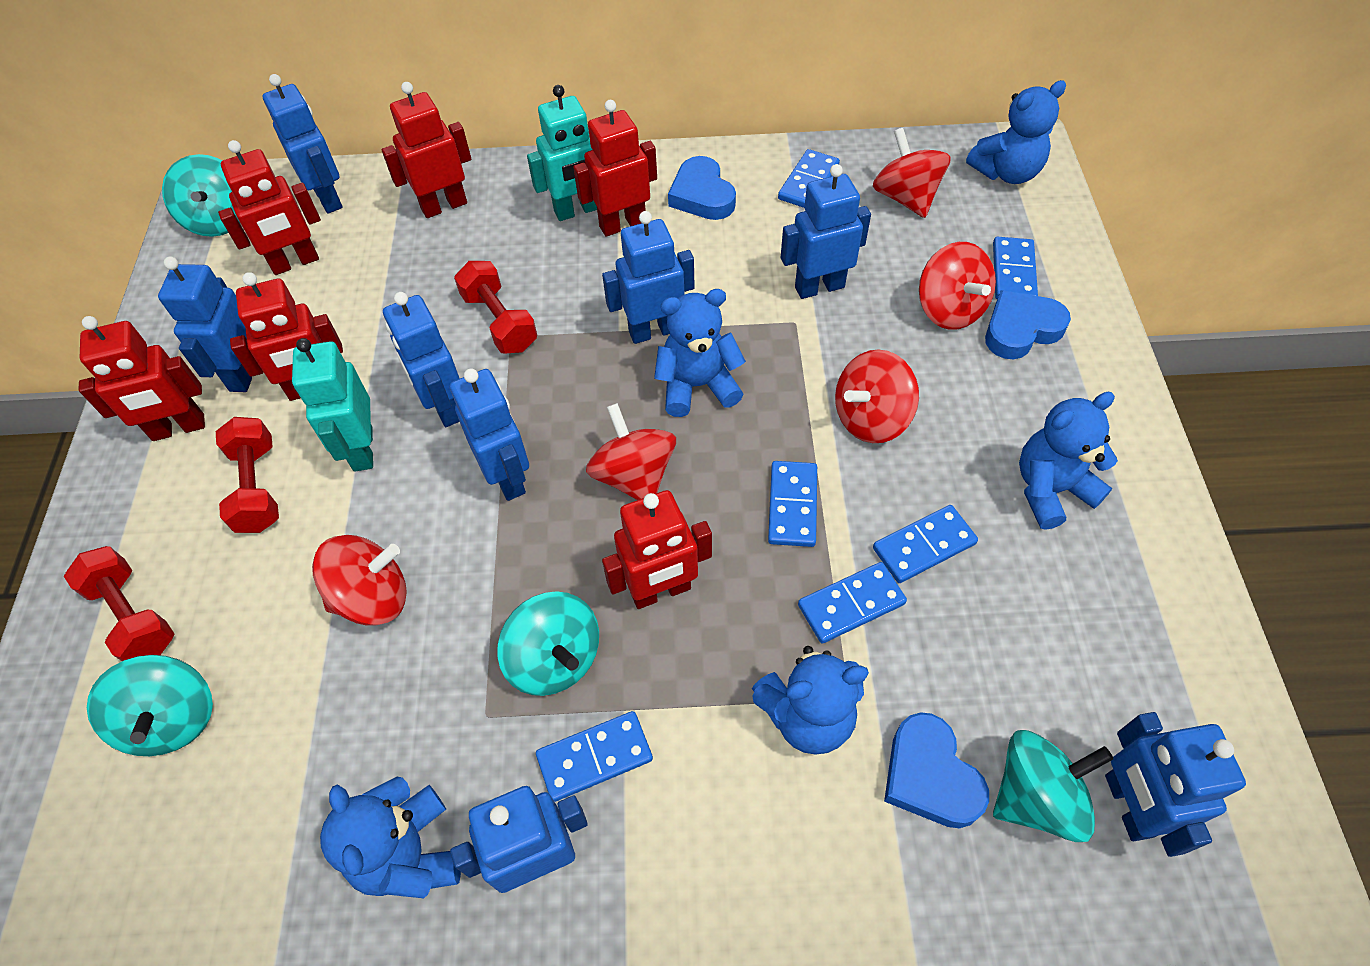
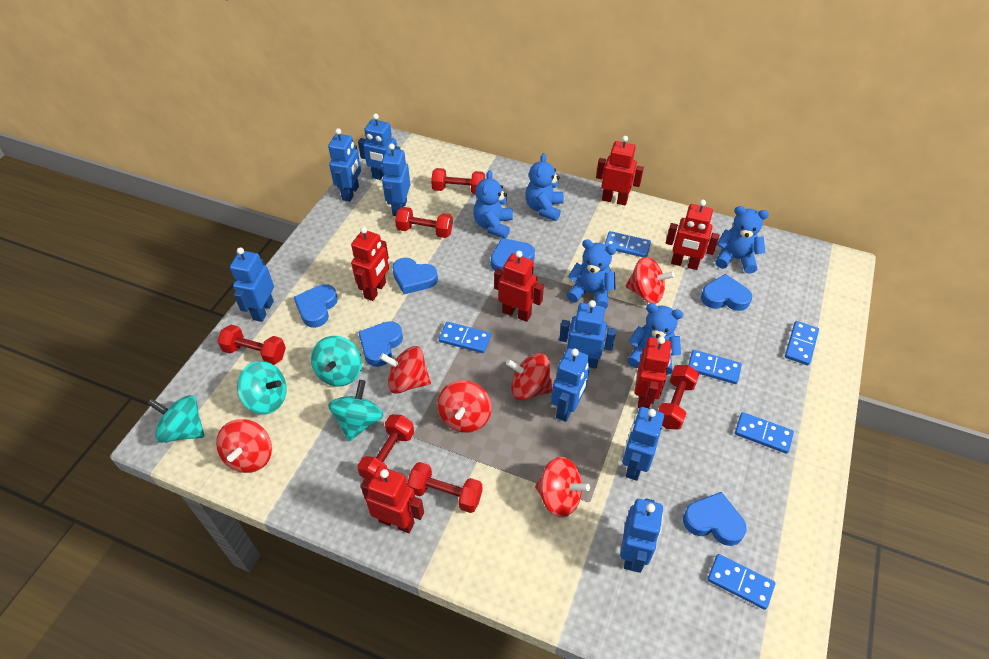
blue heart: 3 -> 6
red dumbbell: 3 -> 6
red spinning top: 5 -> 6
turquoise robot: 2 -> 0

